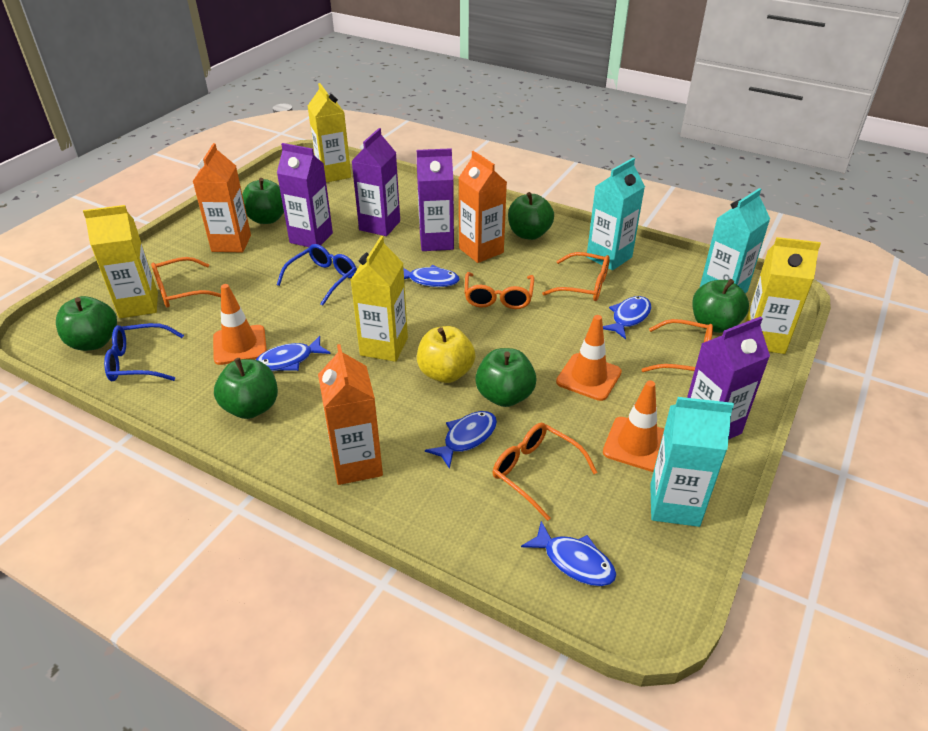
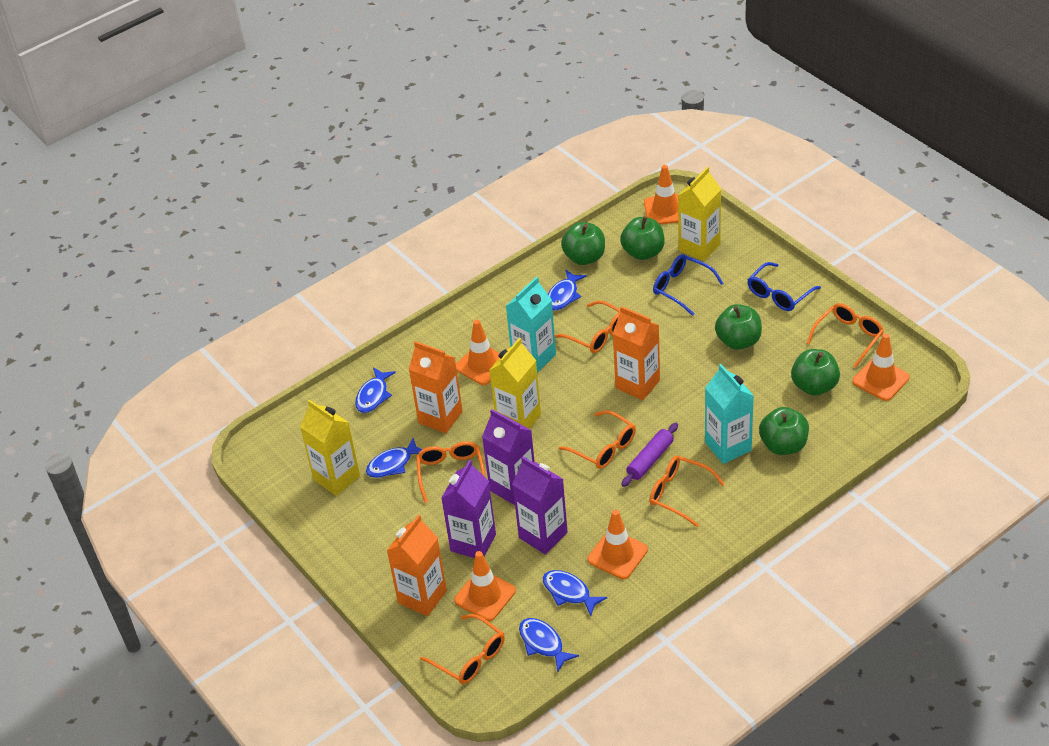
green apple: 6 -> 5
orange glasses: 5 -> 6
orange traffic cone: 3 -> 5
purple carton: 4 -> 3
purple rolling pin: 0 -> 1
turquoise carton: 3 -> 2
yellow apple: 1 -> 0
yellow carton: 4 -> 3

